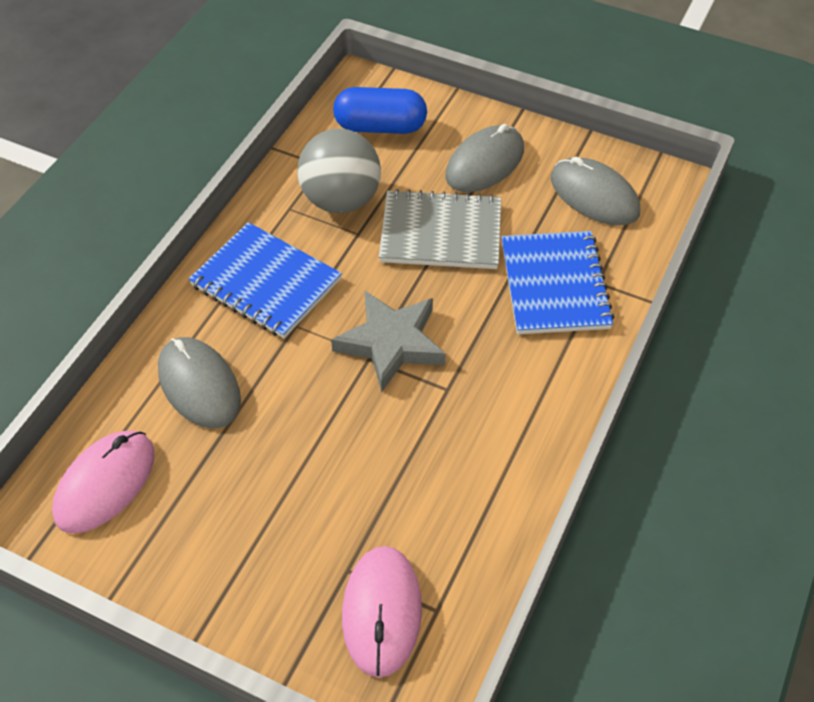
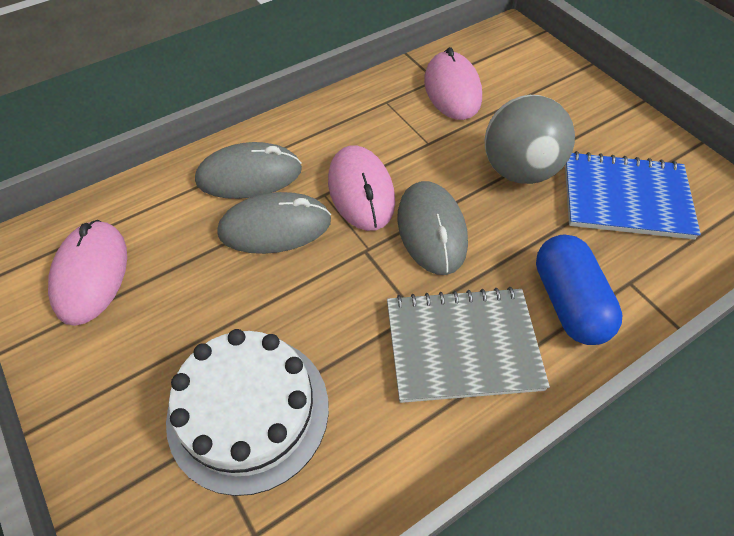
blue notebook: 2 -> 1
grey star: 1 -> 0
pink mouse: 2 -> 3
white cake: 0 -> 1

